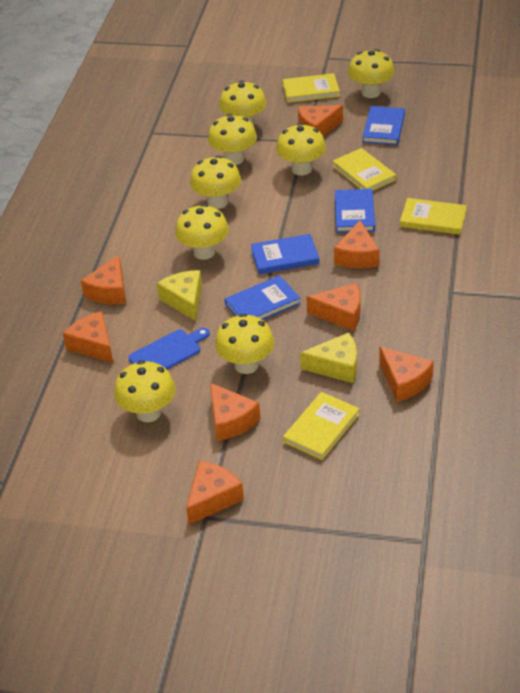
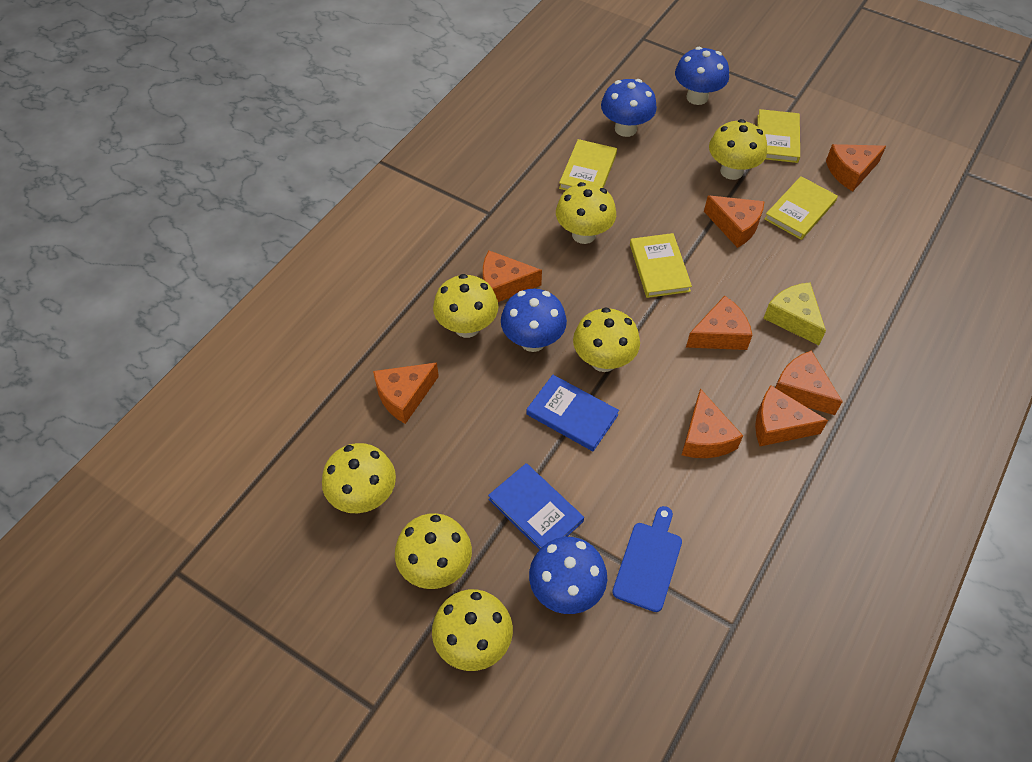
blue book: 4 -> 2
blue mushroom: 0 -> 4
yellow cheese: 2 -> 1
yellow mushroom: 8 -> 7

